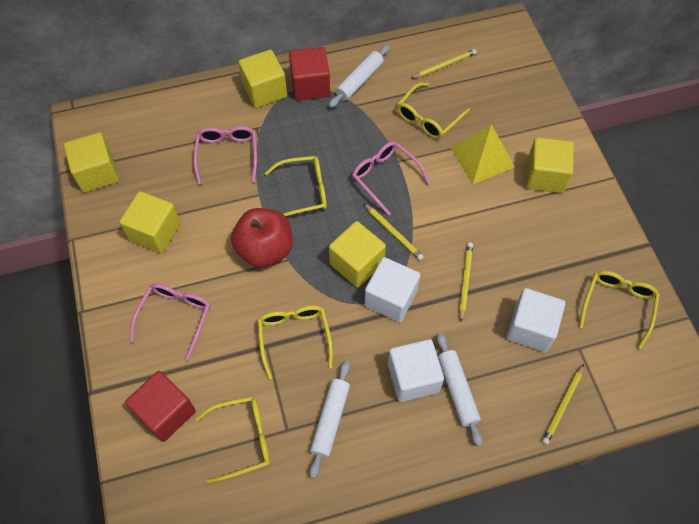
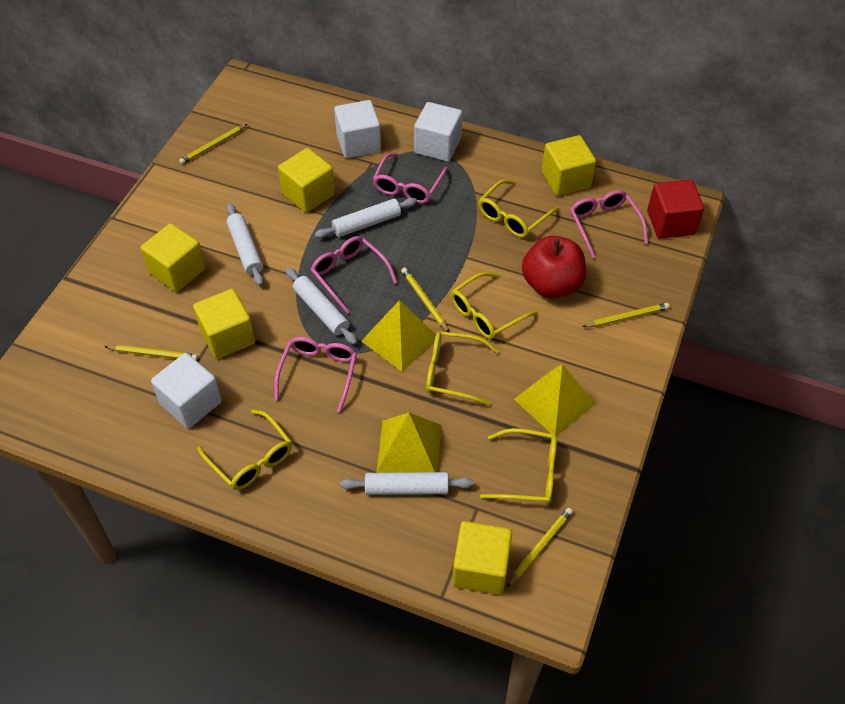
pink glasses: 3 -> 4
red cube: 2 -> 1
white rolling pin: 3 -> 4
yellow pencil: 4 -> 5
yellow pyramid: 1 -> 3

